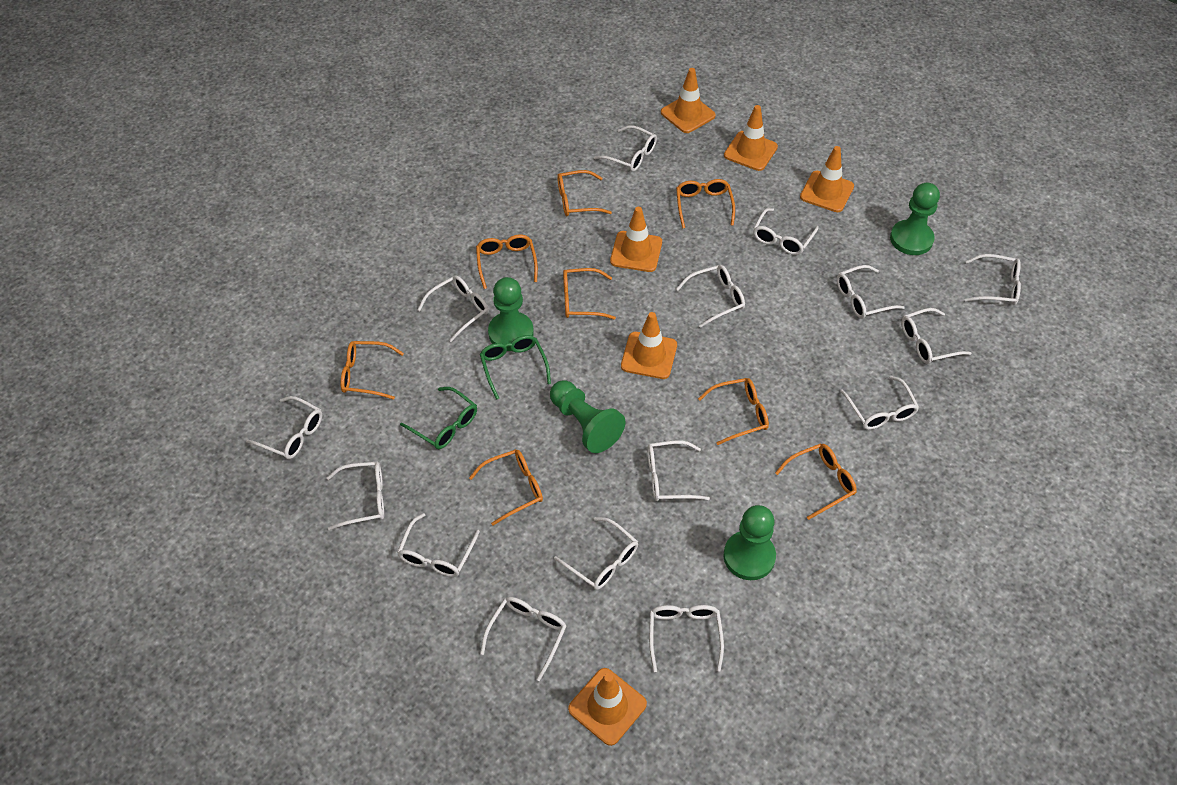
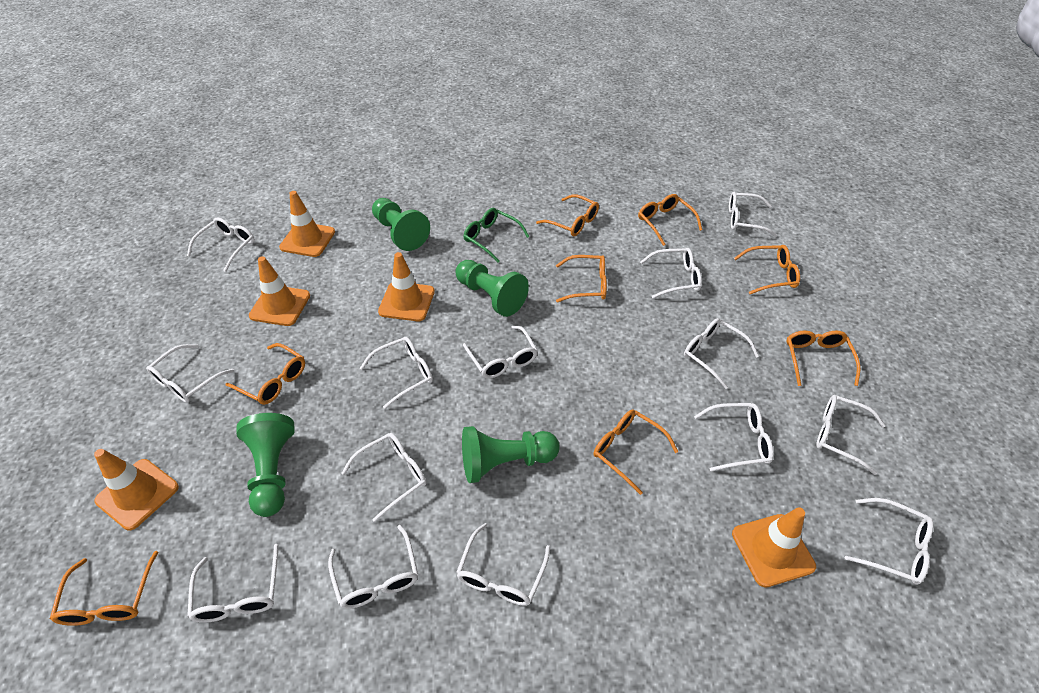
green glasses: 2 -> 1
orange traffic cone: 6 -> 5
white glasses: 15 -> 14

